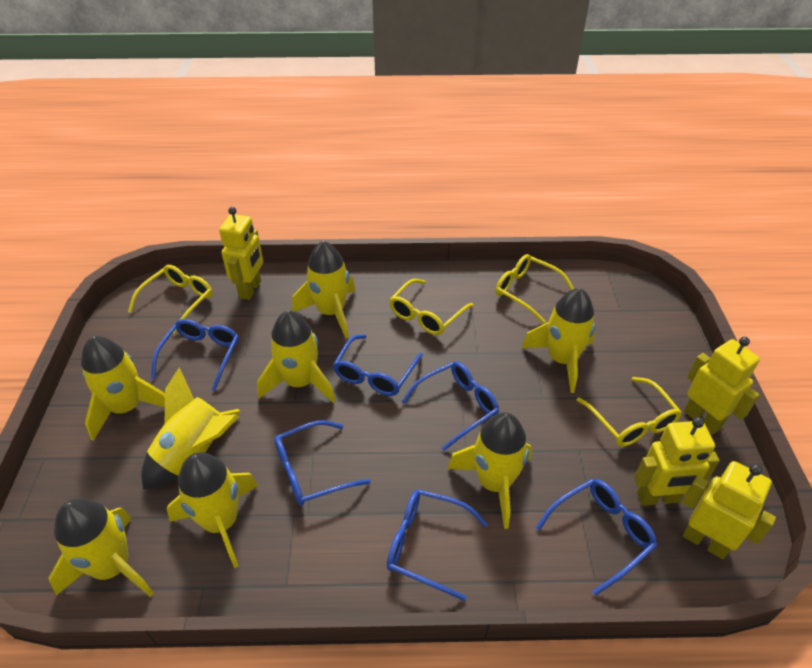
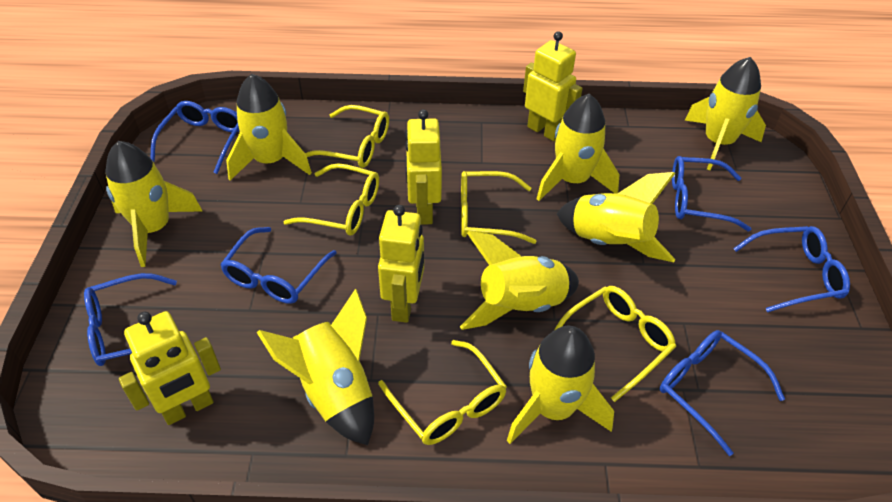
yellow glasses: 4 -> 5

